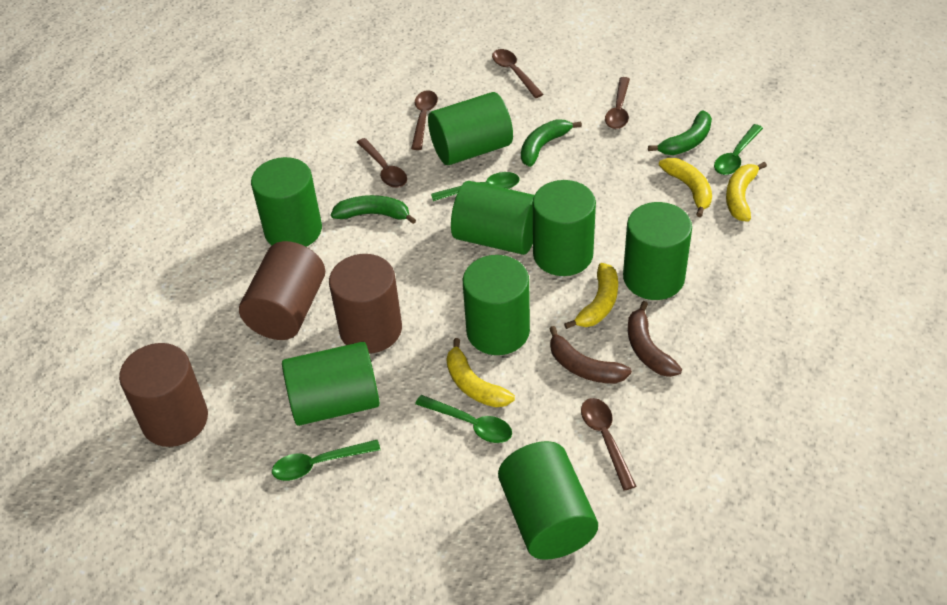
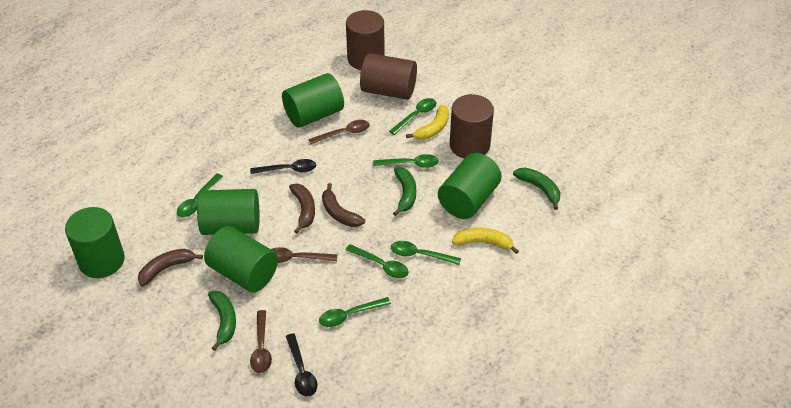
black spoon: 0 -> 2
brown banana: 2 -> 3
brown spoon: 5 -> 3
green cylinder: 8 -> 5
green spoon: 4 -> 6
yellow banana: 4 -> 2

